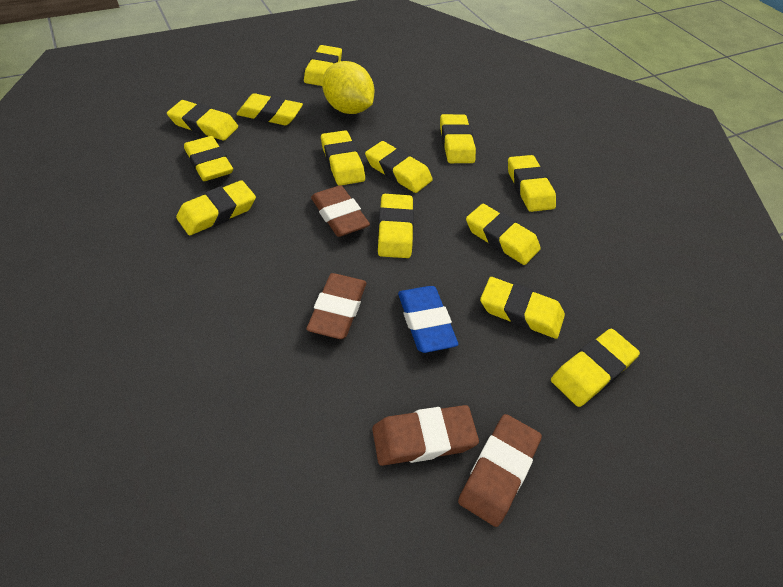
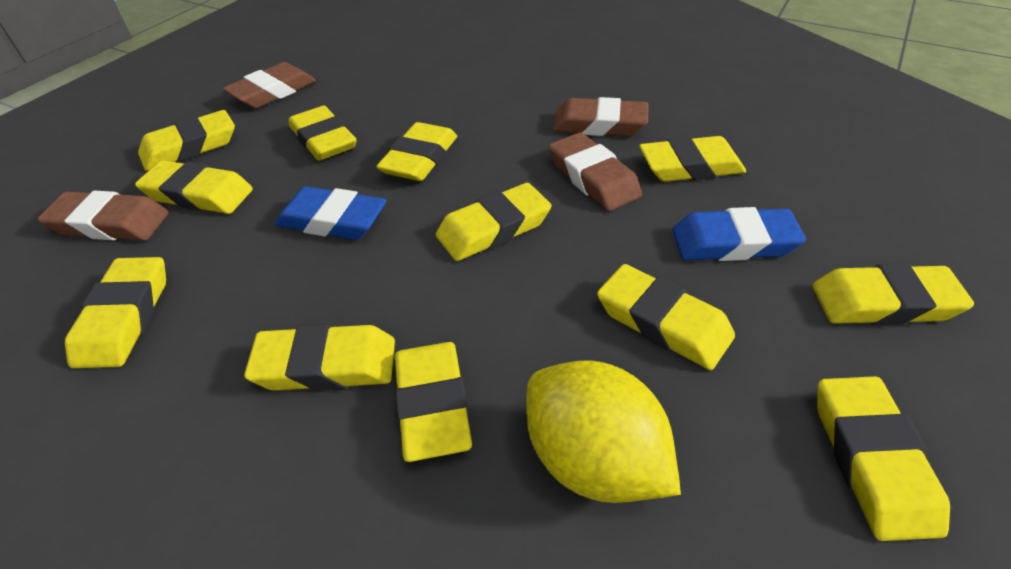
blue eraser: 1 -> 2
yellow eraser: 13 -> 12

